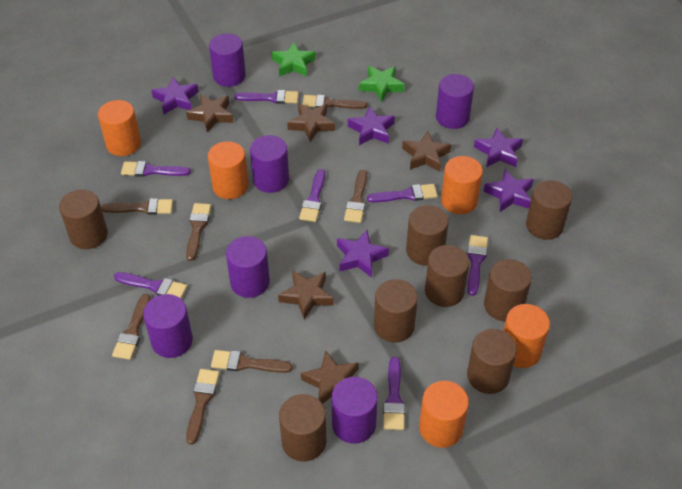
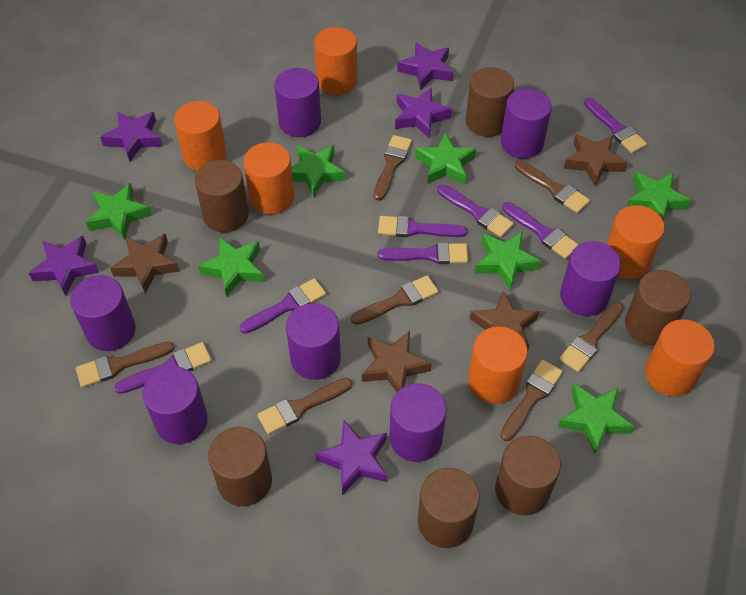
brown cylinder: 8 -> 6
brown star: 5 -> 4
green star: 2 -> 7
orange cylinder: 5 -> 6
purple cylinder: 6 -> 7

